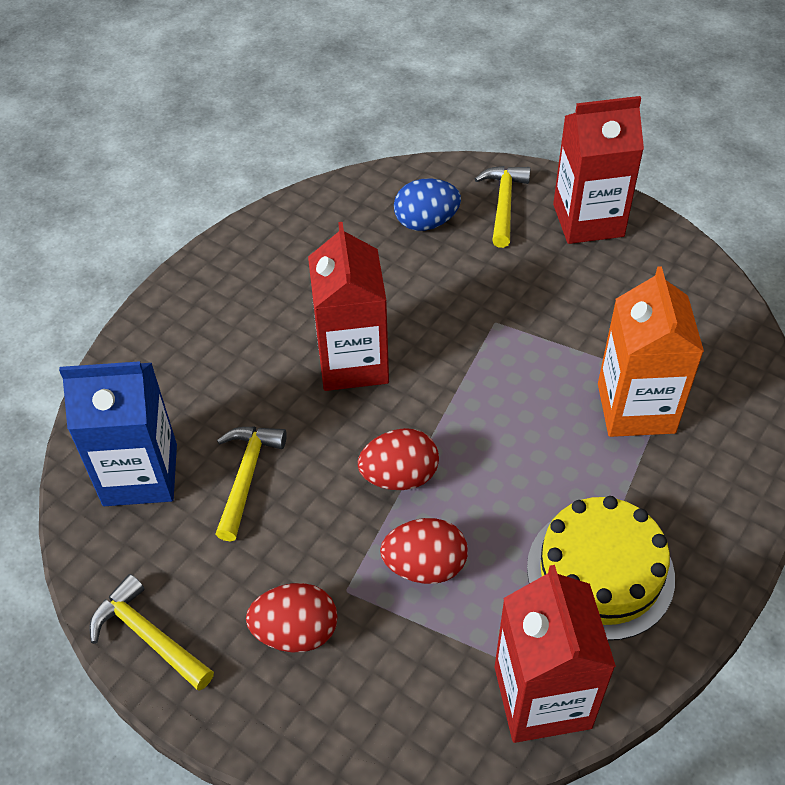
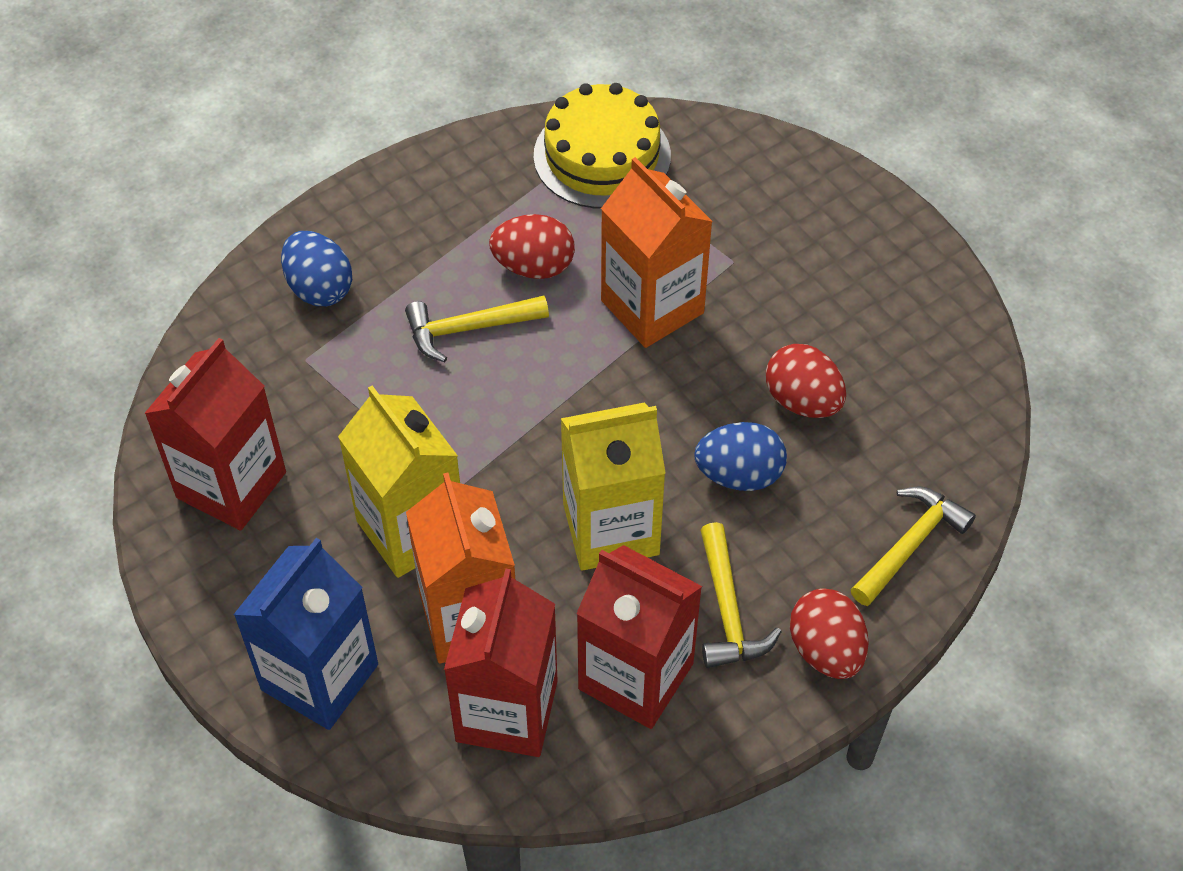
blue egg: 1 -> 2
orange carton: 1 -> 2
yellow carton: 0 -> 2

